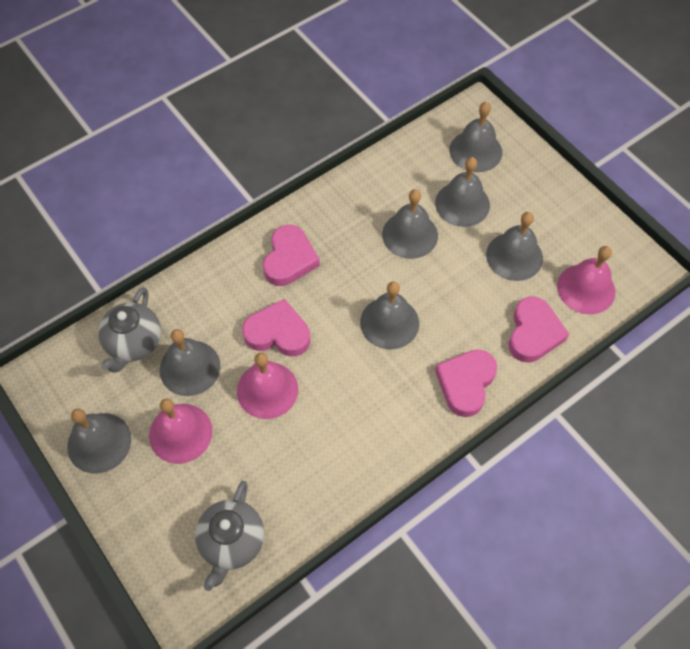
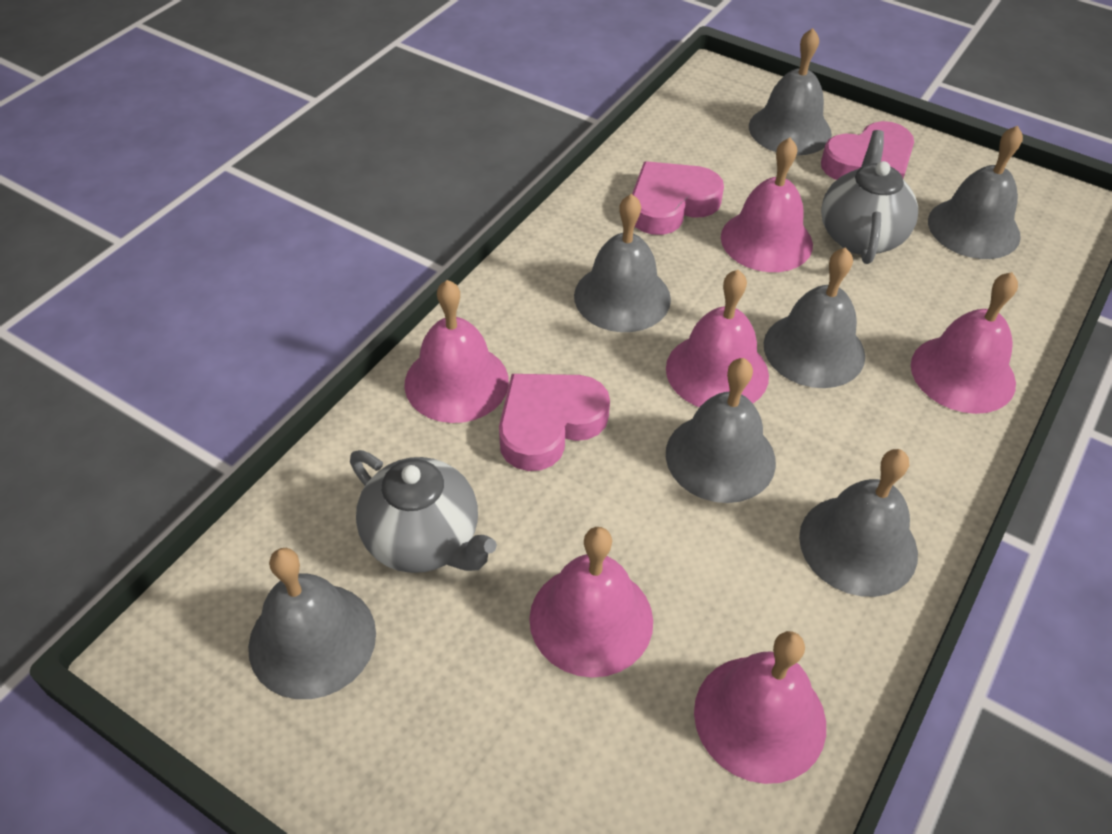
pink bell: 3 -> 6
pink heart: 4 -> 3

